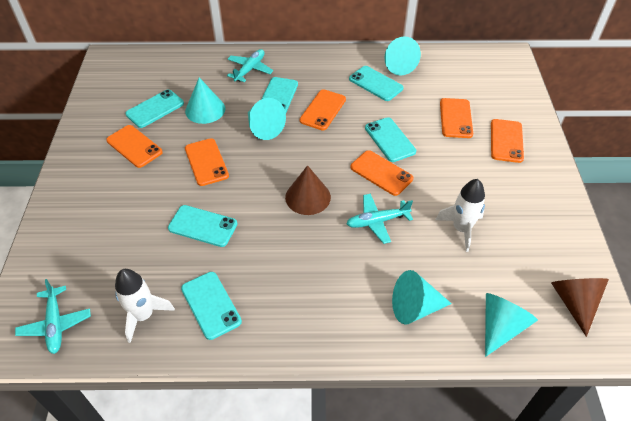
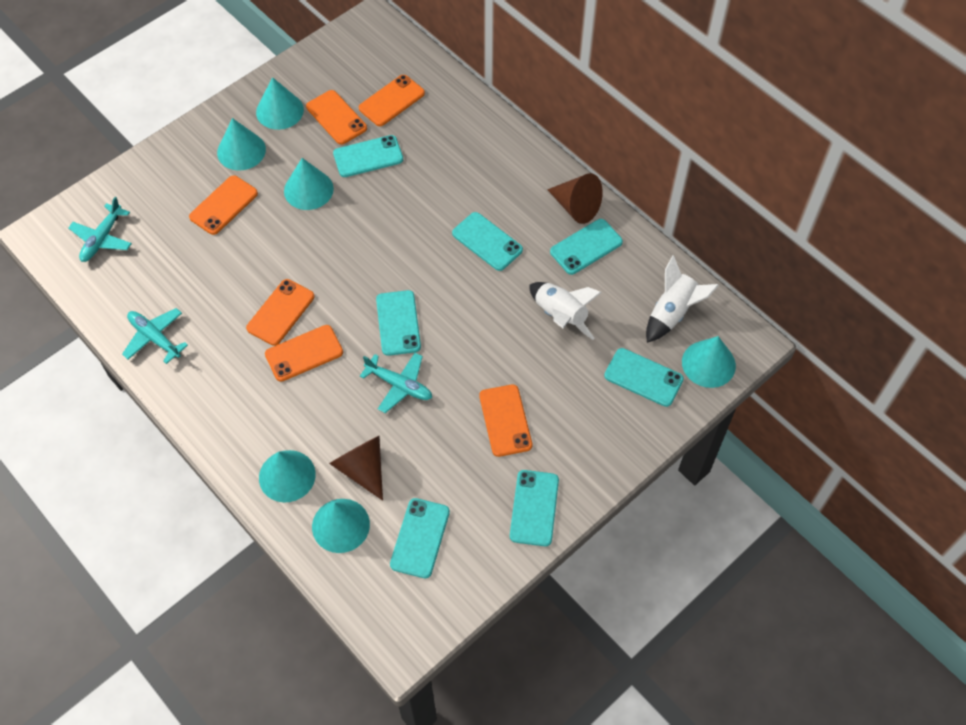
turquoise cone: 5 -> 6
turquoise phone: 6 -> 7

